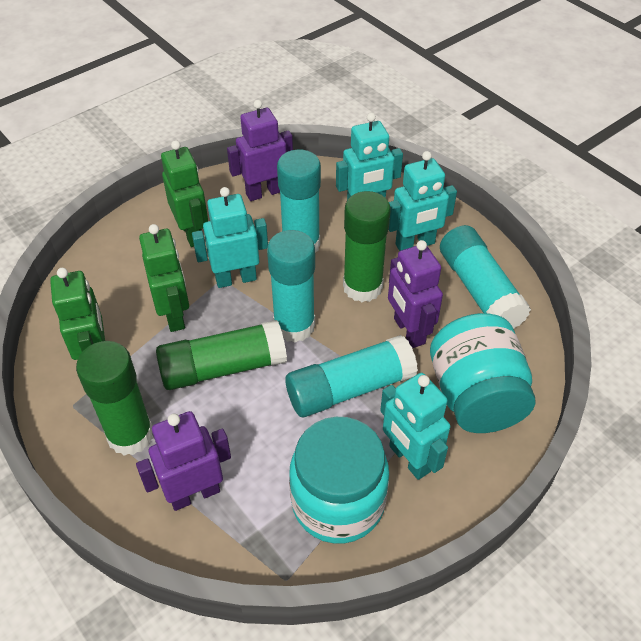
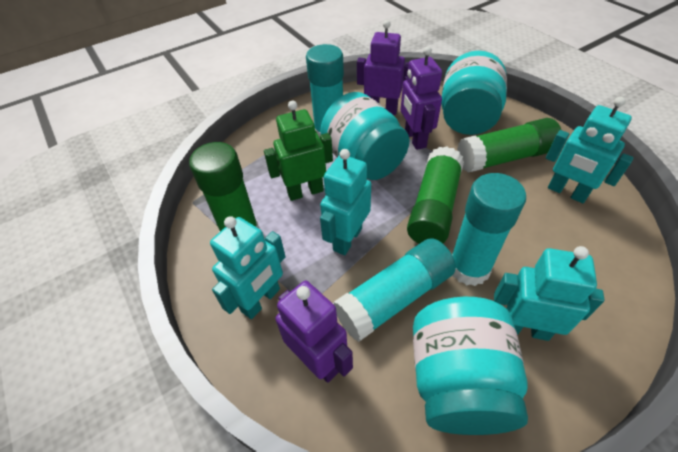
green robot: 3 -> 1
turquoise glue stick: 4 -> 3
turquoise jar: 2 -> 3

